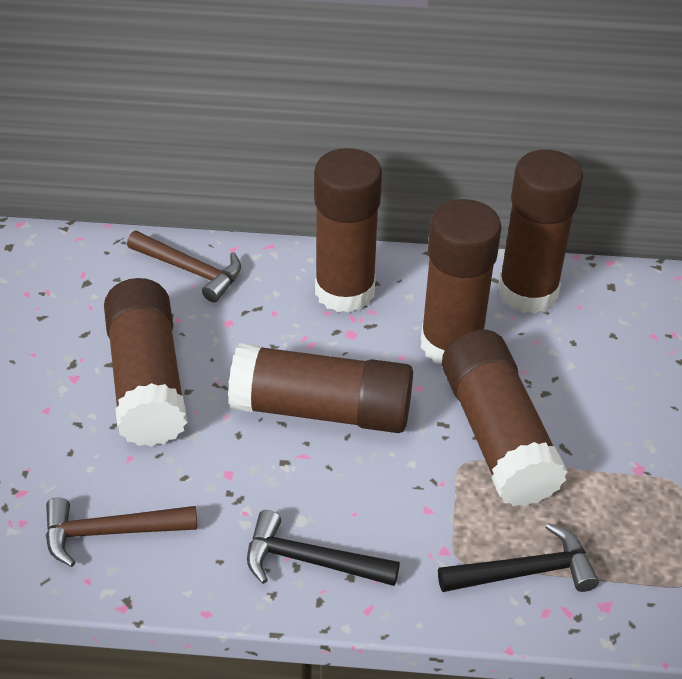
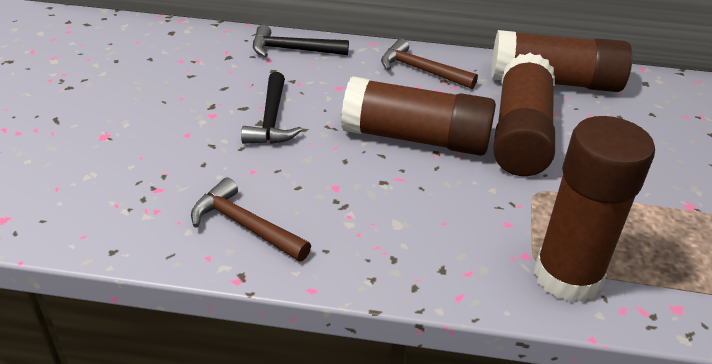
brown glue stick: 6 -> 4

